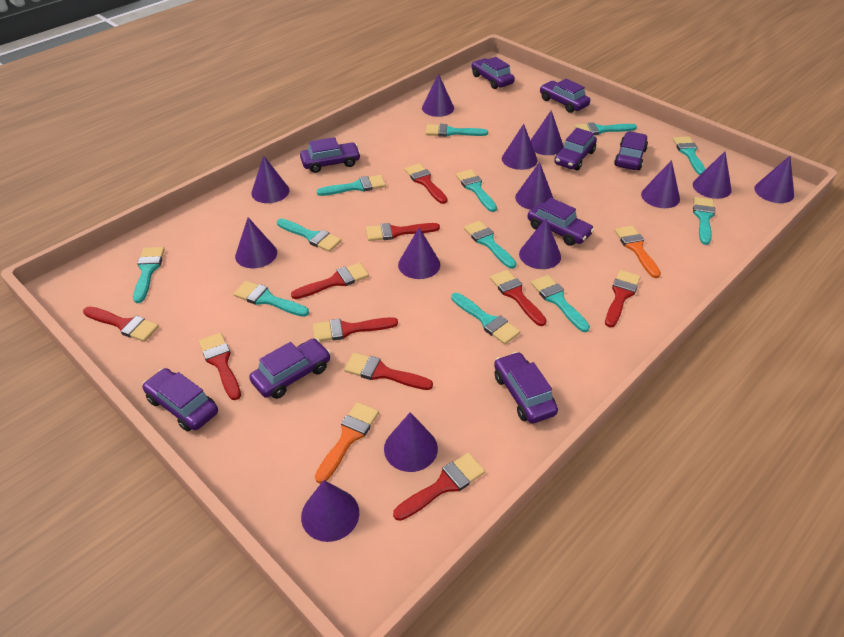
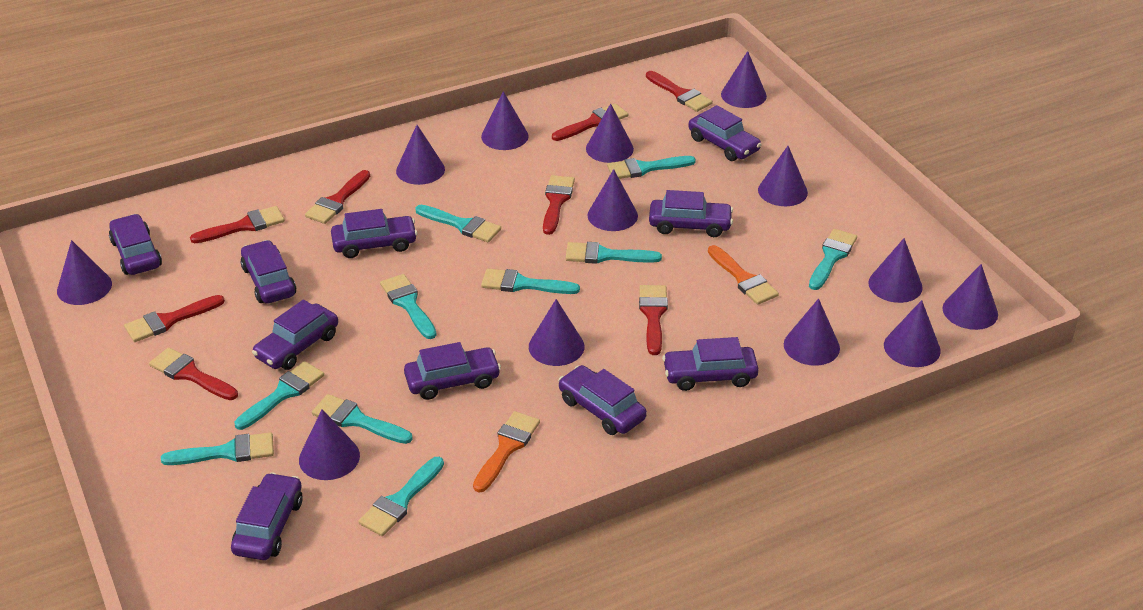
purple car: 9 -> 10
red brush: 10 -> 8
turquoise brush: 12 -> 10

